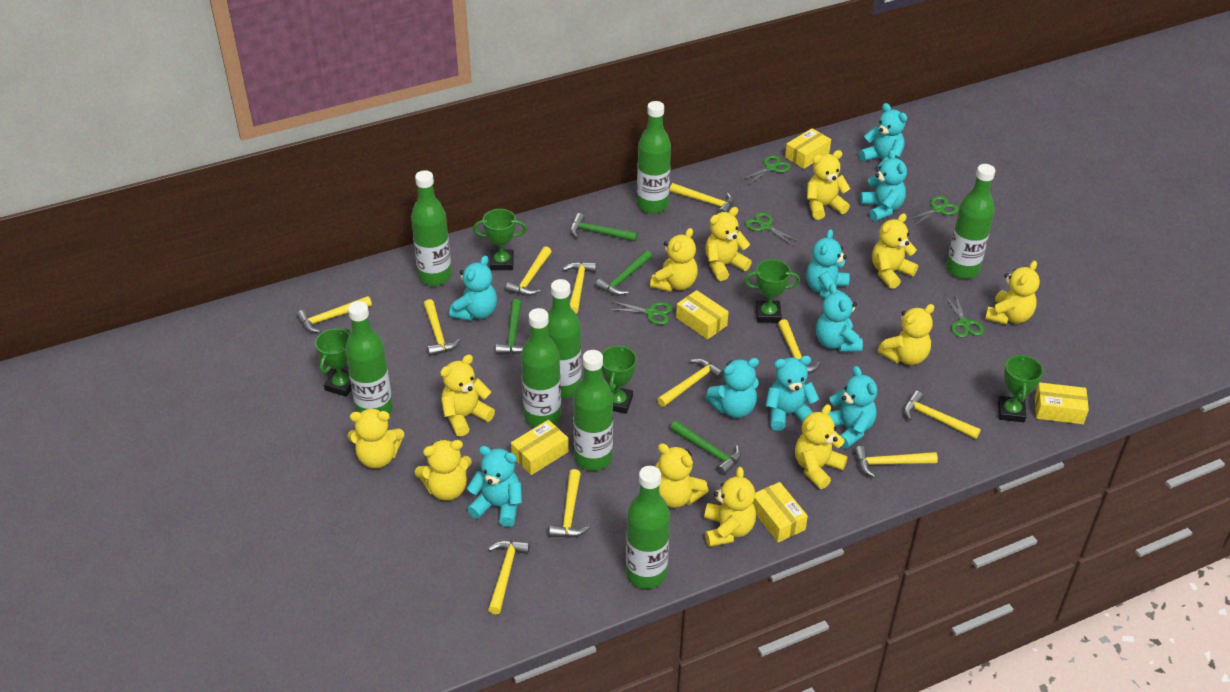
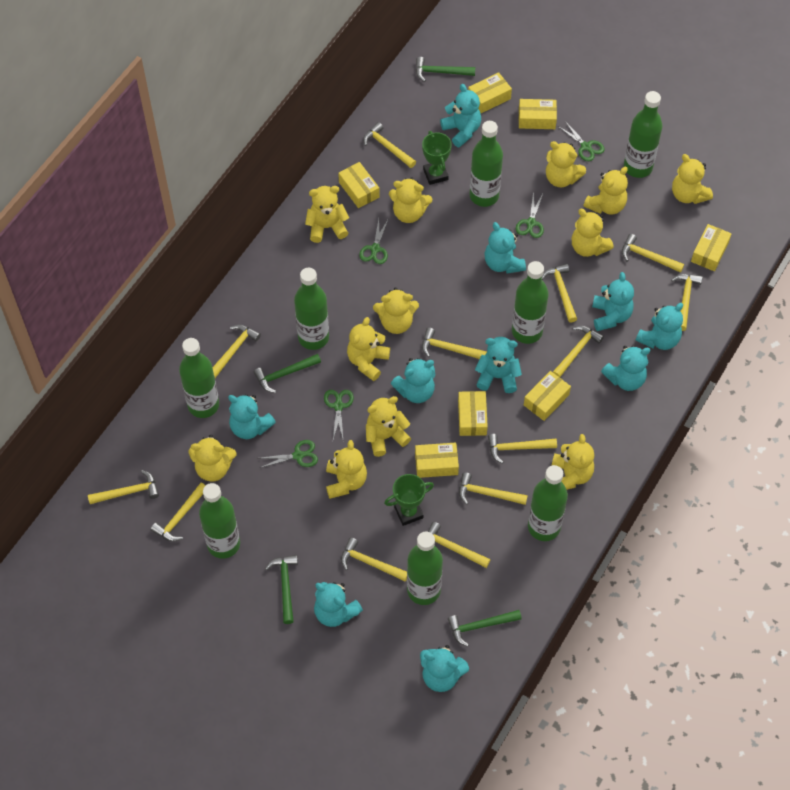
green trophy: 5 -> 2
turquoise teddy bear: 9 -> 10
yellow box: 5 -> 7
yellow hammer: 11 -> 13

